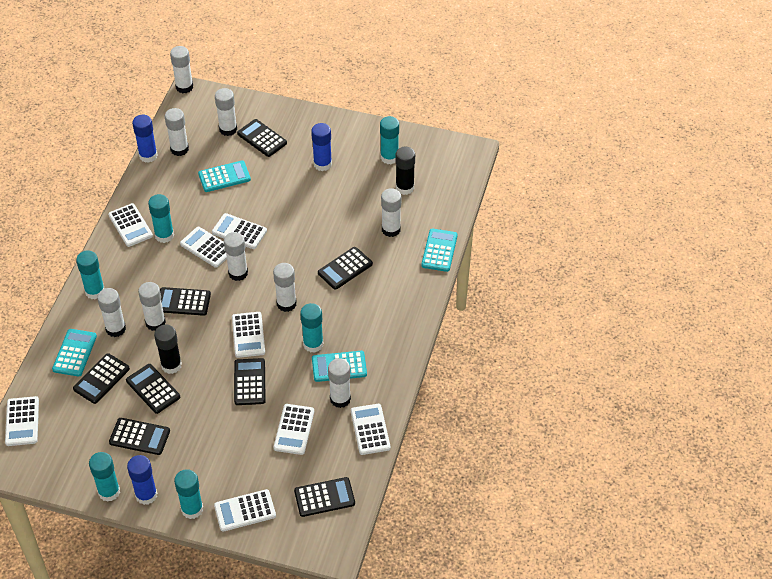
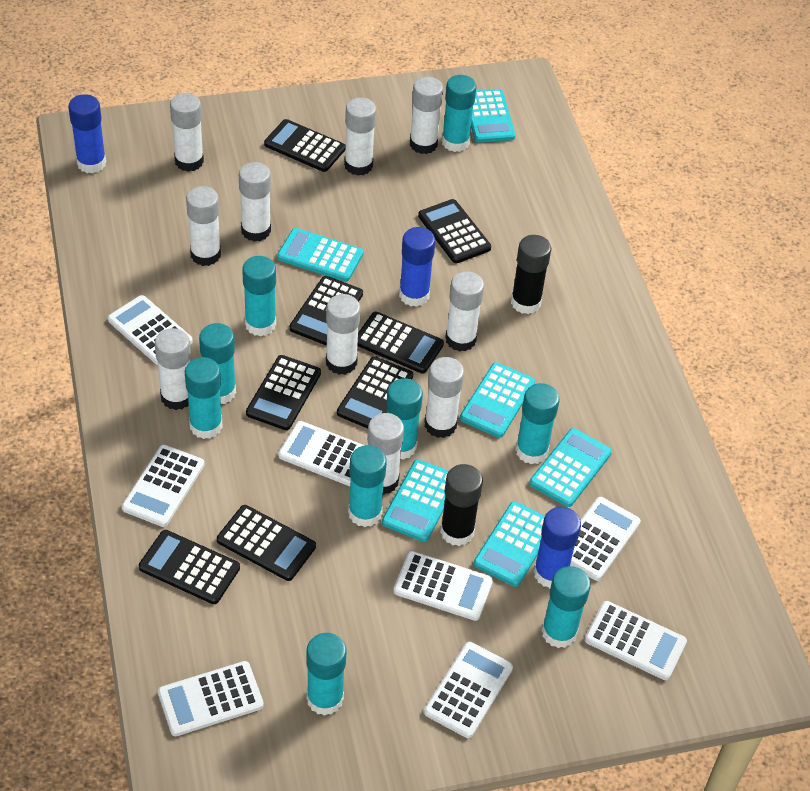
turquoise calculator: 4 -> 6
turquoise glue stick: 6 -> 9
white glue stick: 9 -> 10

